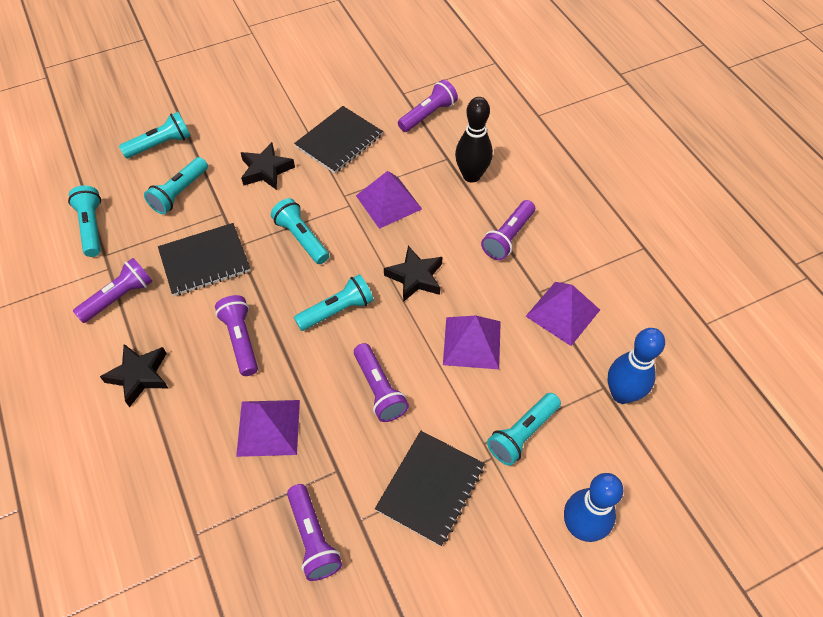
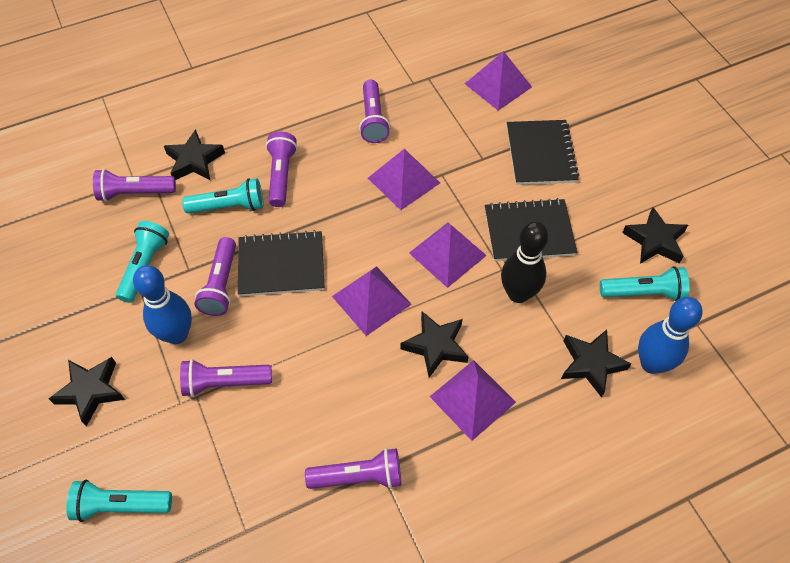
black star: 3 -> 5
purple pyramid: 4 -> 5
turquoise flashlight: 6 -> 4

